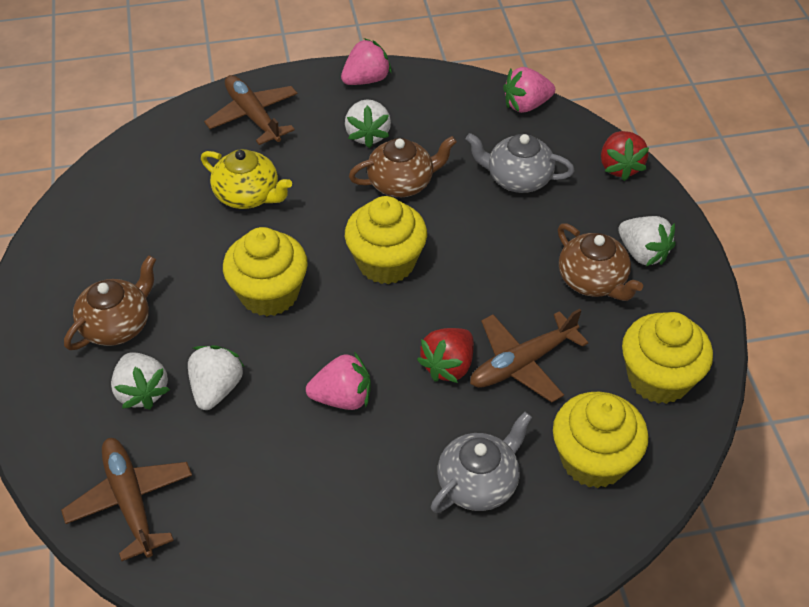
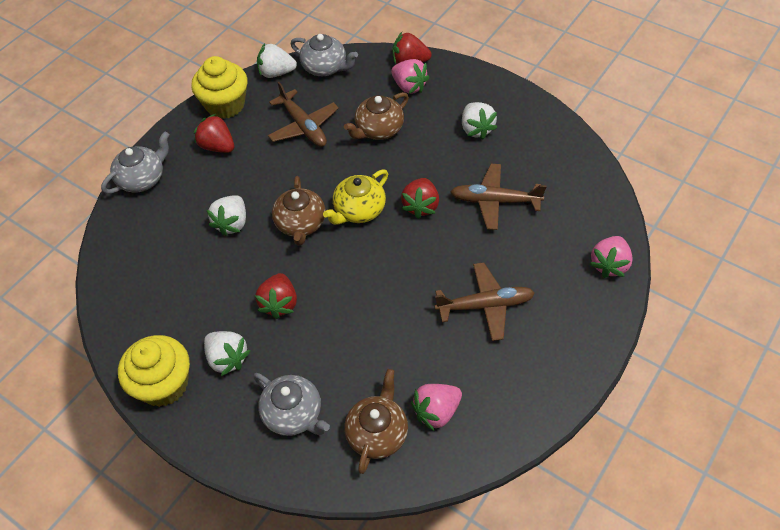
grey teapot: 2 -> 3
red strawberry: 2 -> 4
yellow cupcake: 4 -> 2

